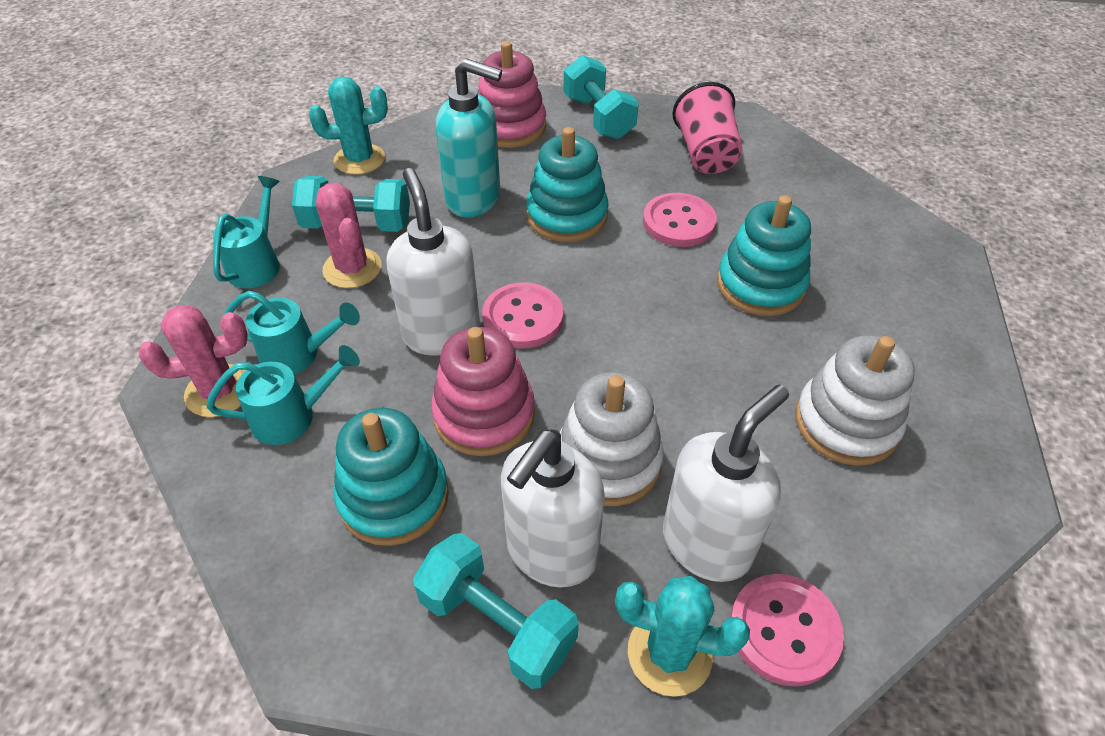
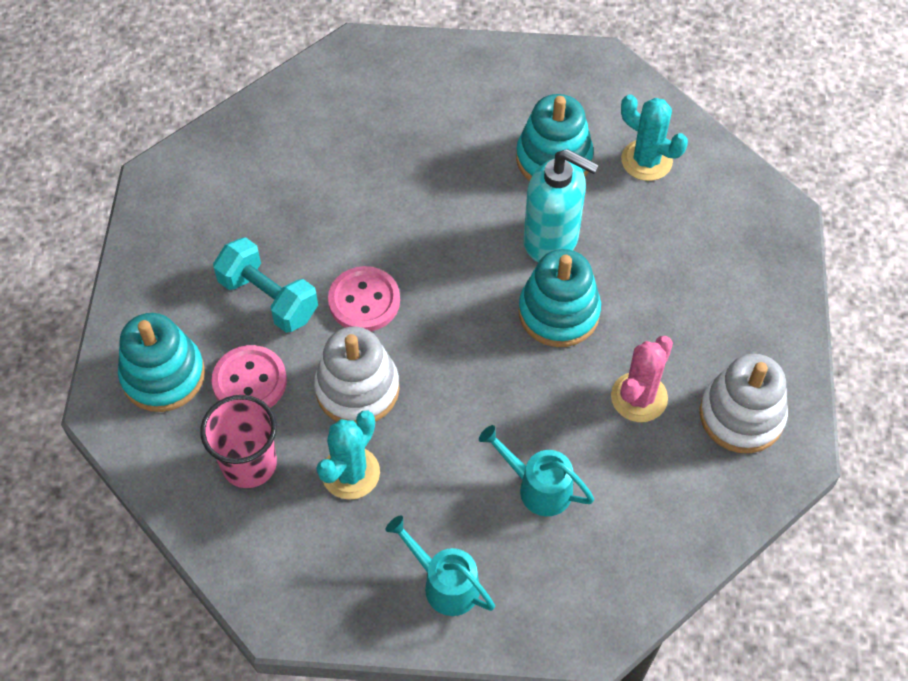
pink button: 3 -> 2
pink cactus: 2 -> 1
pink stacking toy: 2 -> 0
turquoise dumbbell: 3 -> 1
turquoise watering can: 3 -> 2
white soap dispenser: 3 -> 0

